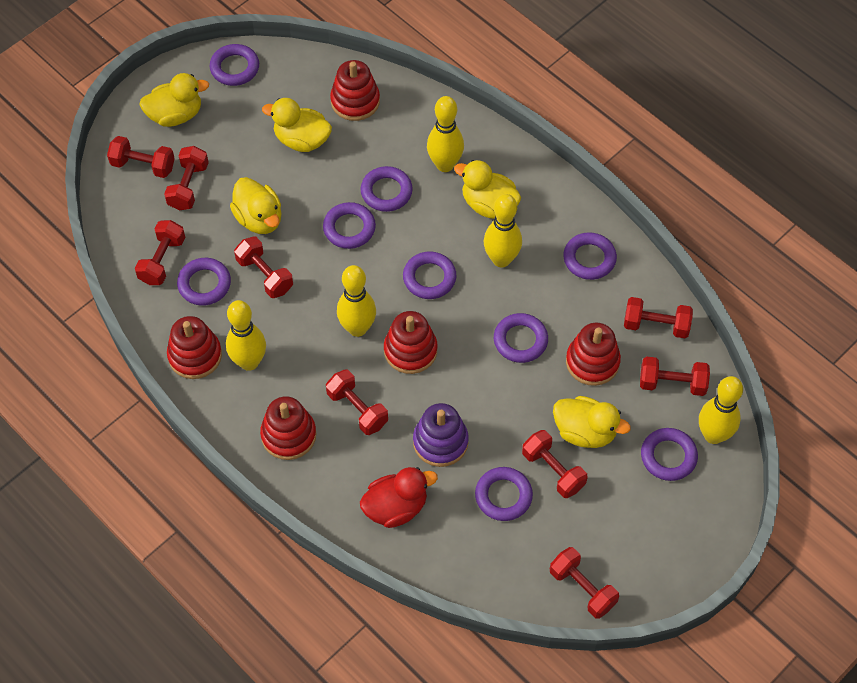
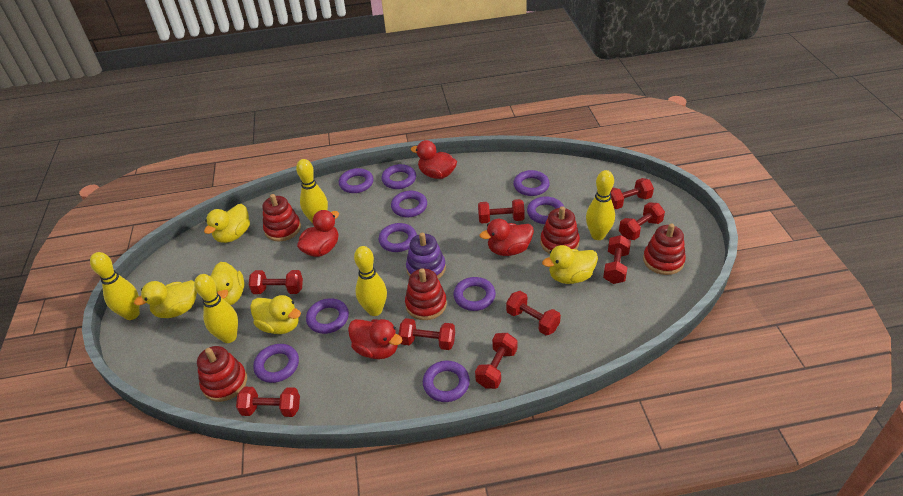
purple ring: 9 -> 10
red duck: 1 -> 4

